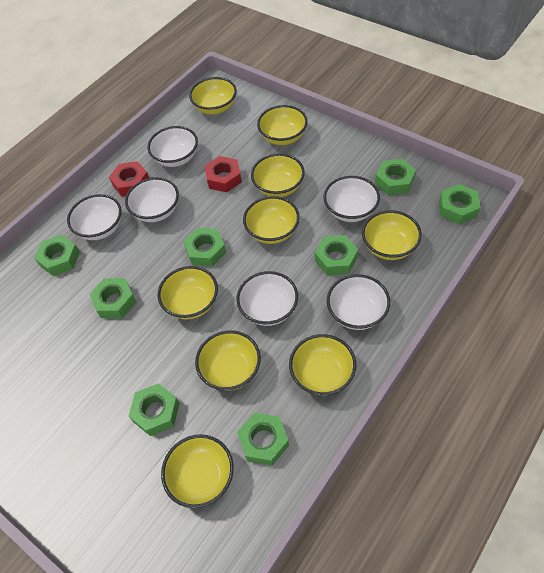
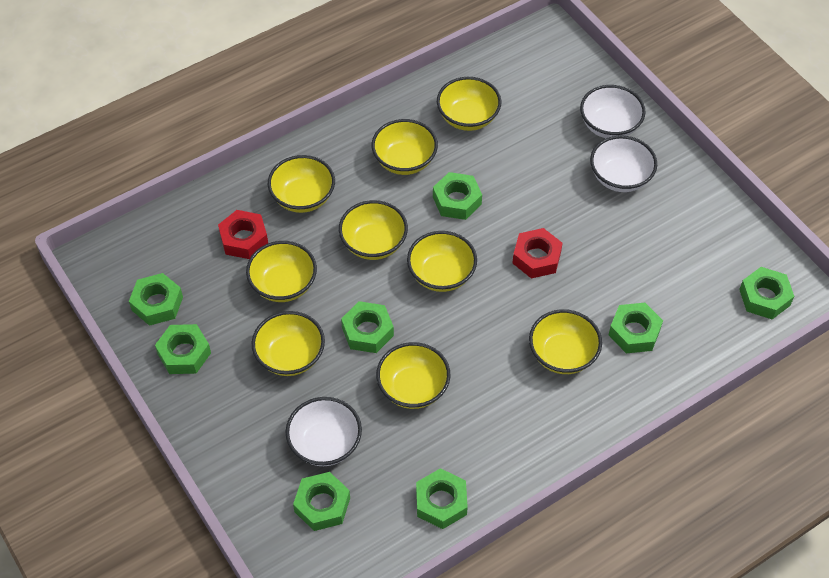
white bowl: 6 -> 3

